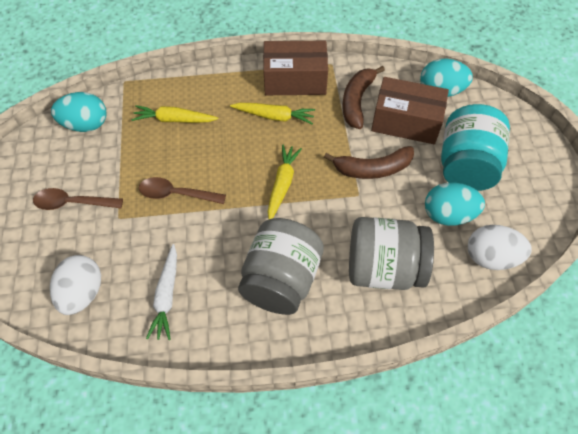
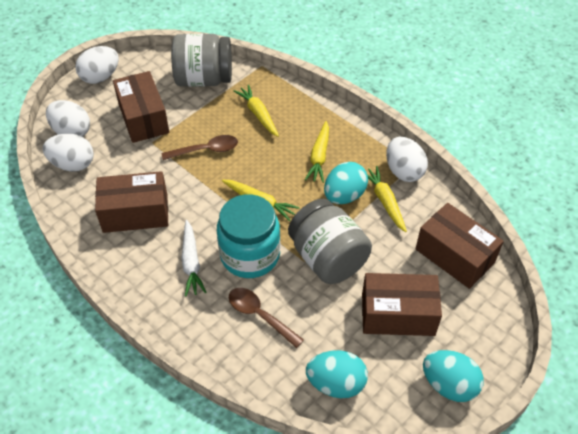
brown banana: 2 -> 0
brown box: 2 -> 4
white egg: 2 -> 4
yellow carrot: 3 -> 4

